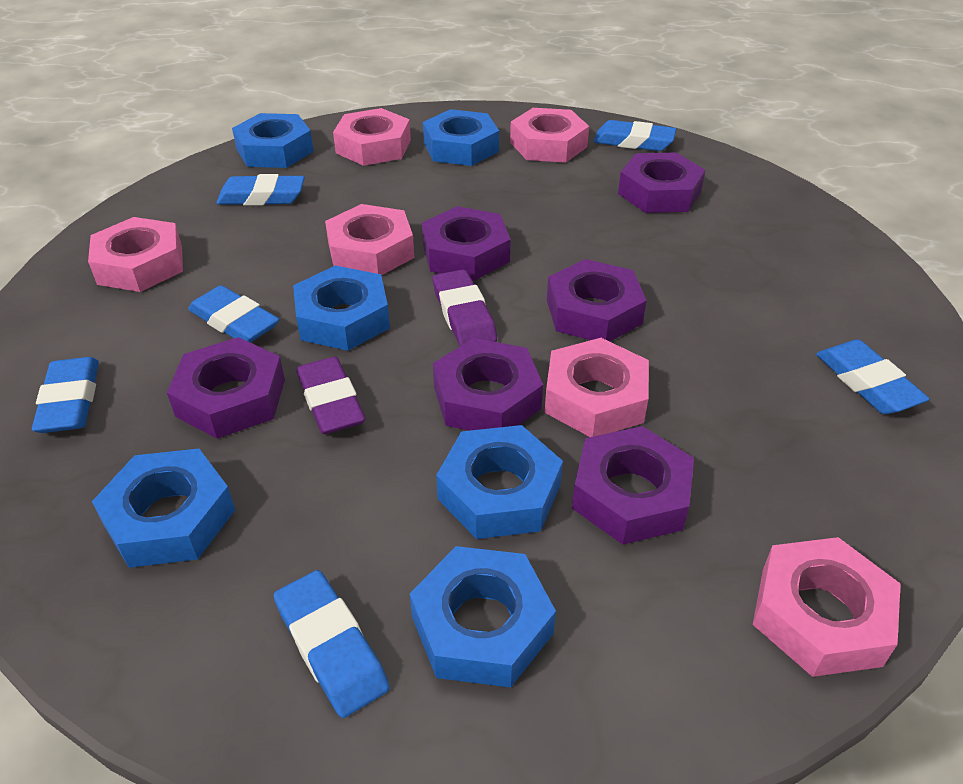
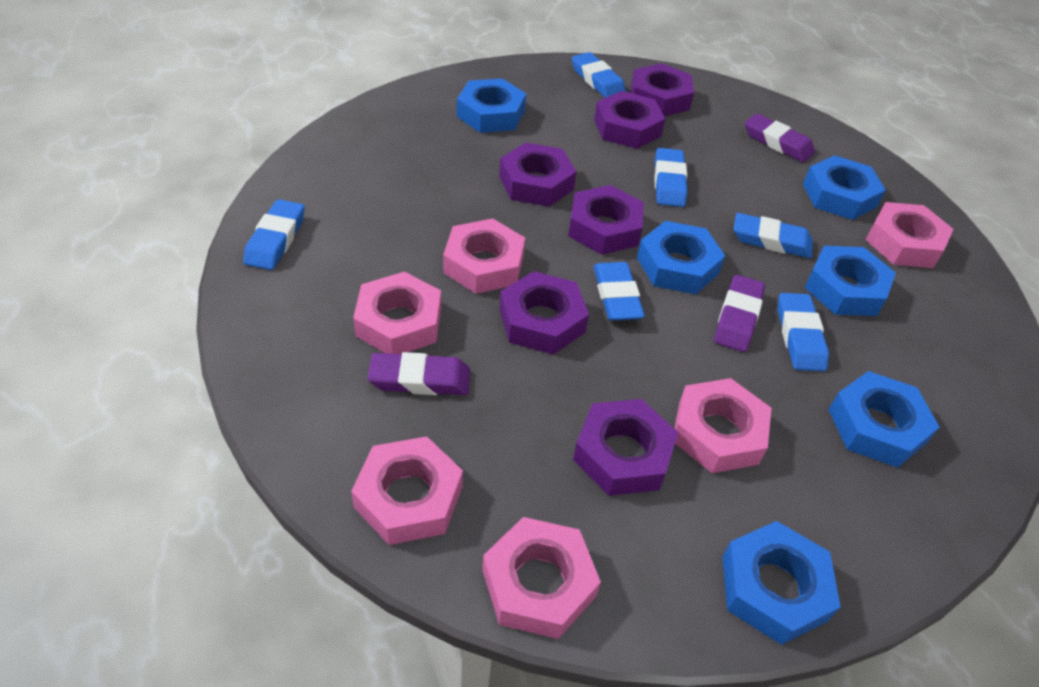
purple eraser: 2 -> 3

